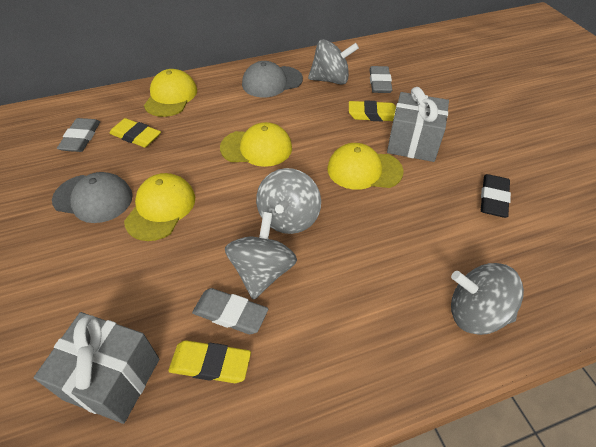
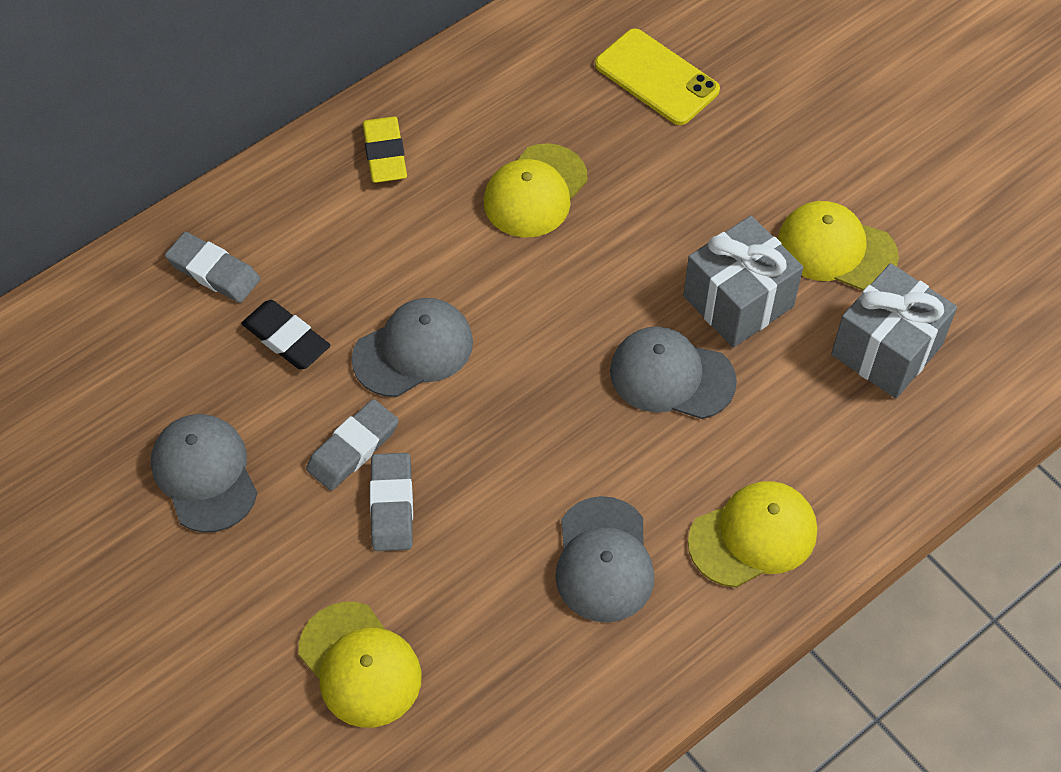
grey cap: 2 -> 4
grey spinning top: 4 -> 0
yellow eraser: 3 -> 1
yellow phone: 0 -> 1

